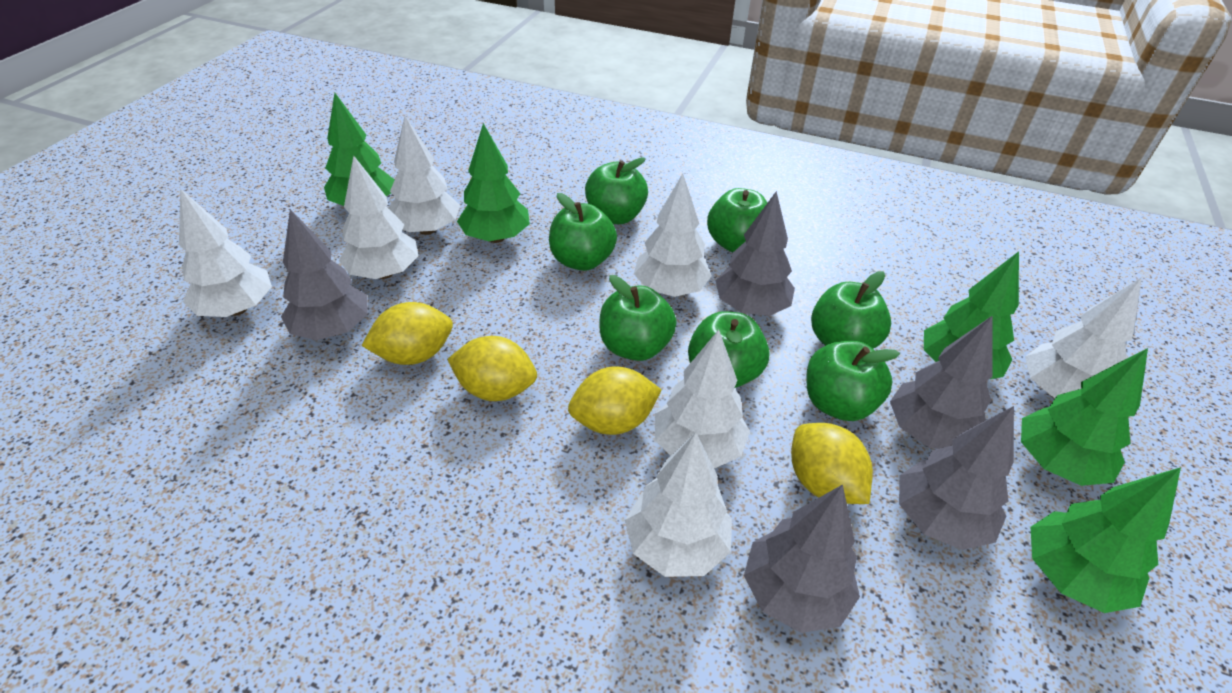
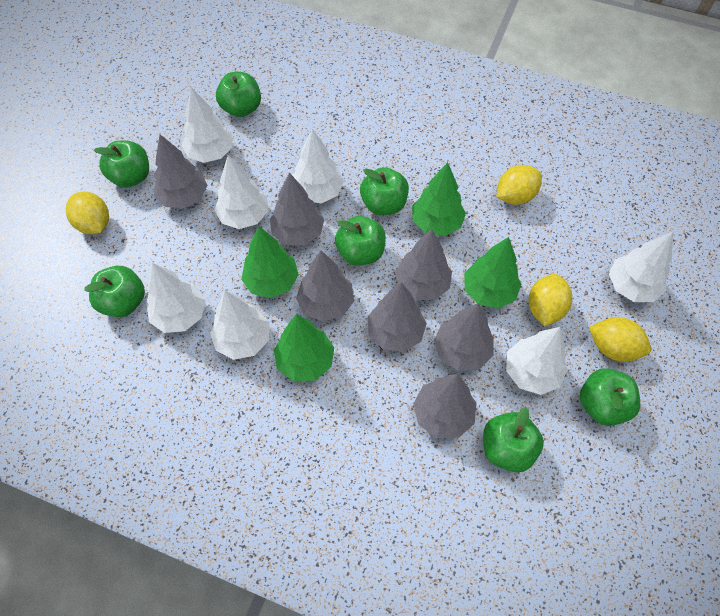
green tree: 5 -> 4
grey tree: 5 -> 7

